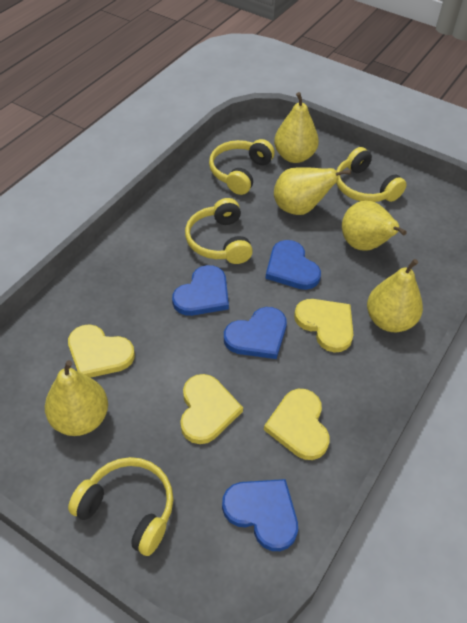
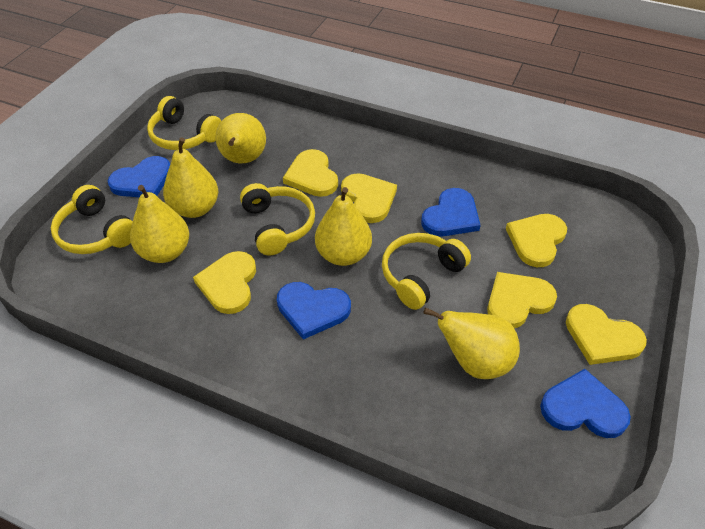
yellow heart: 4 -> 6

